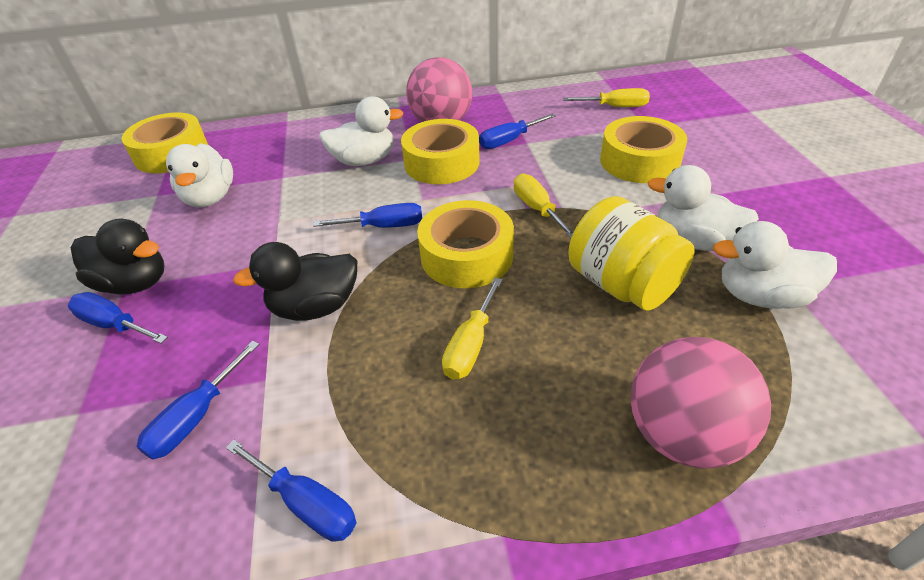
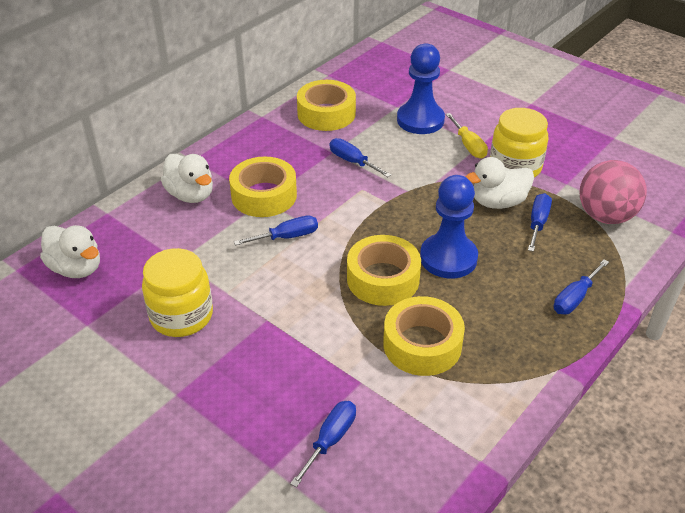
black duck: 2 -> 0
blue pawn: 0 -> 2
pink ball: 2 -> 1
white duck: 4 -> 3
yellow jar: 1 -> 2
yellow screwdriver: 3 -> 1

